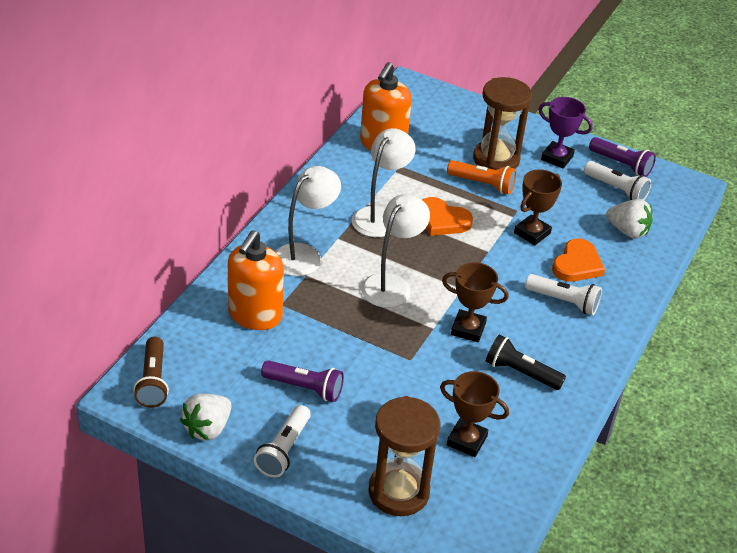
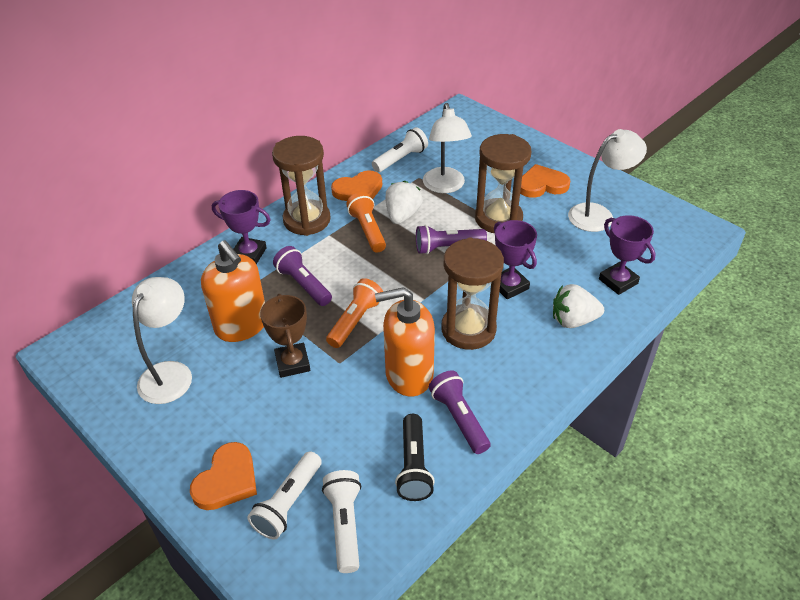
brown flashlight: 1 -> 0
brown hourglass: 2 -> 3
brown trophy: 3 -> 1
orange flashlight: 1 -> 2
orange heart: 2 -> 3
purple flashlight: 2 -> 3
purple trophy: 1 -> 3

